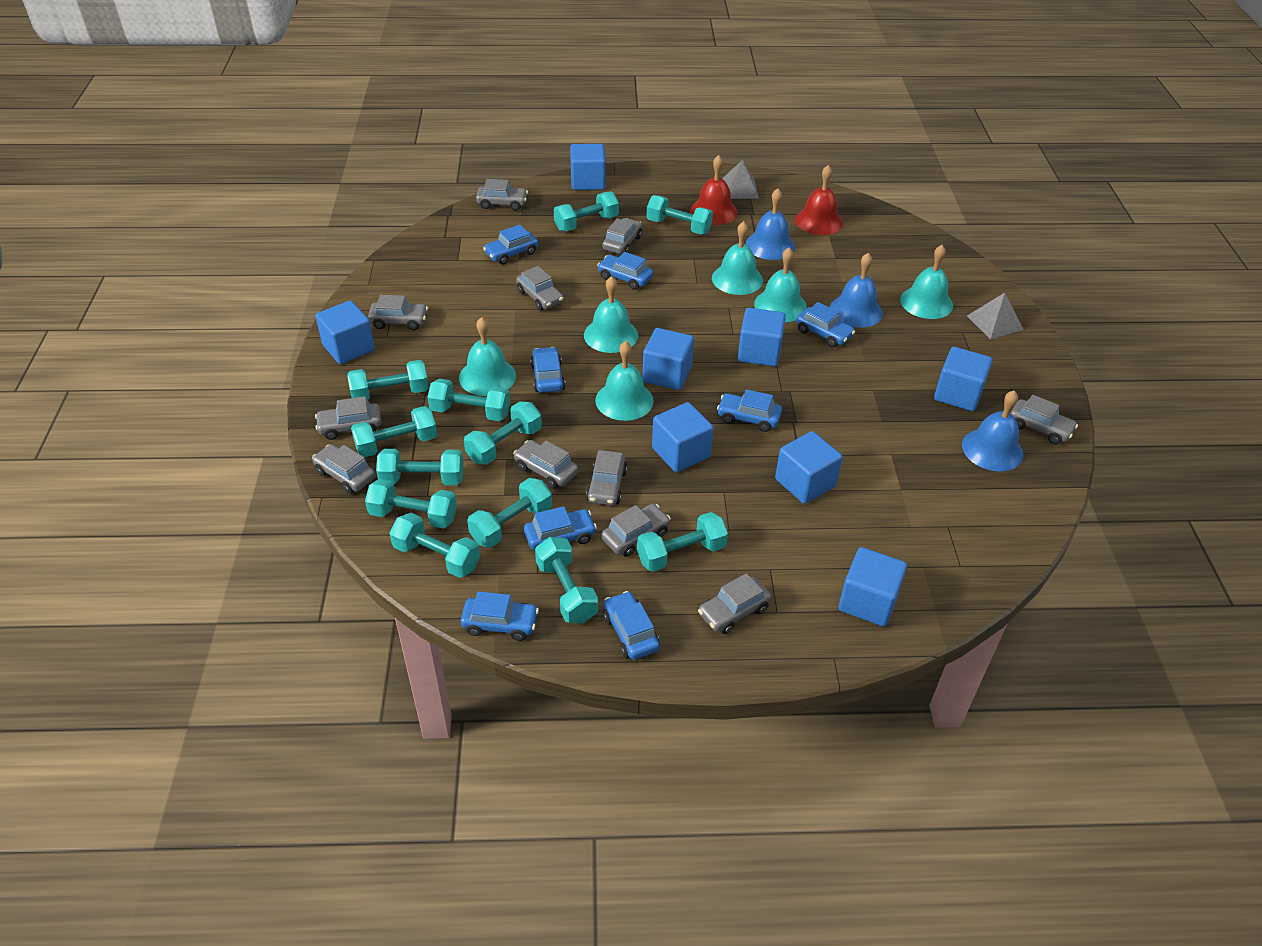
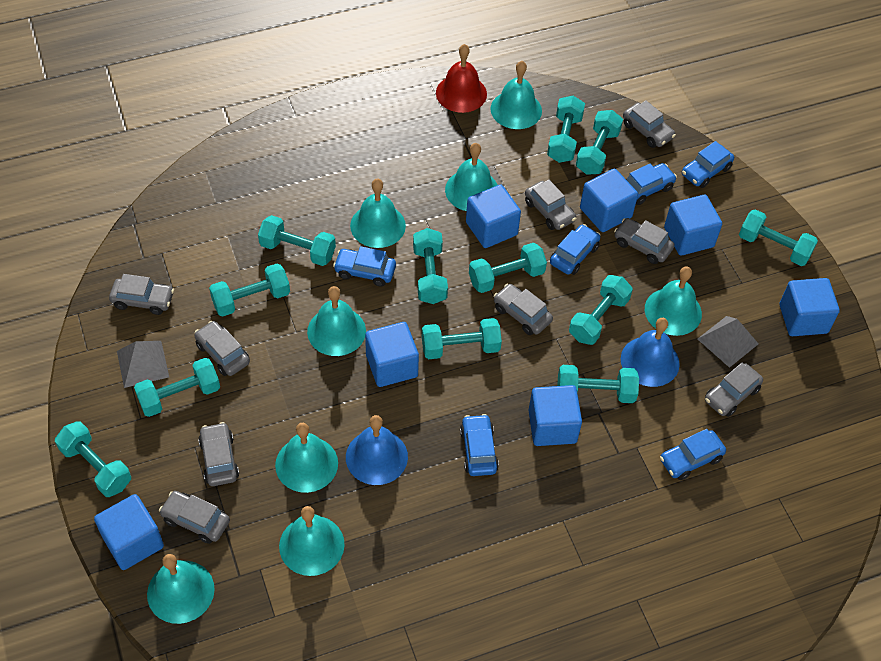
blue bell: 3 -> 2
blue car: 8 -> 6
blue cube: 8 -> 7
grey car: 11 -> 9
red bell: 2 -> 1
turquoise bell: 6 -> 8

